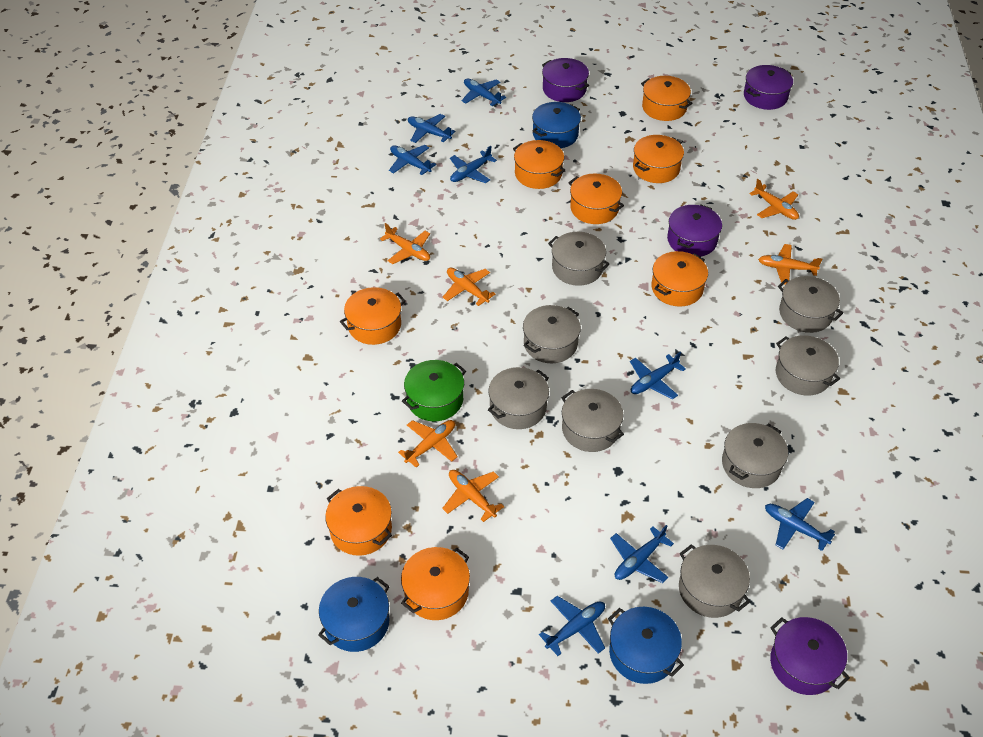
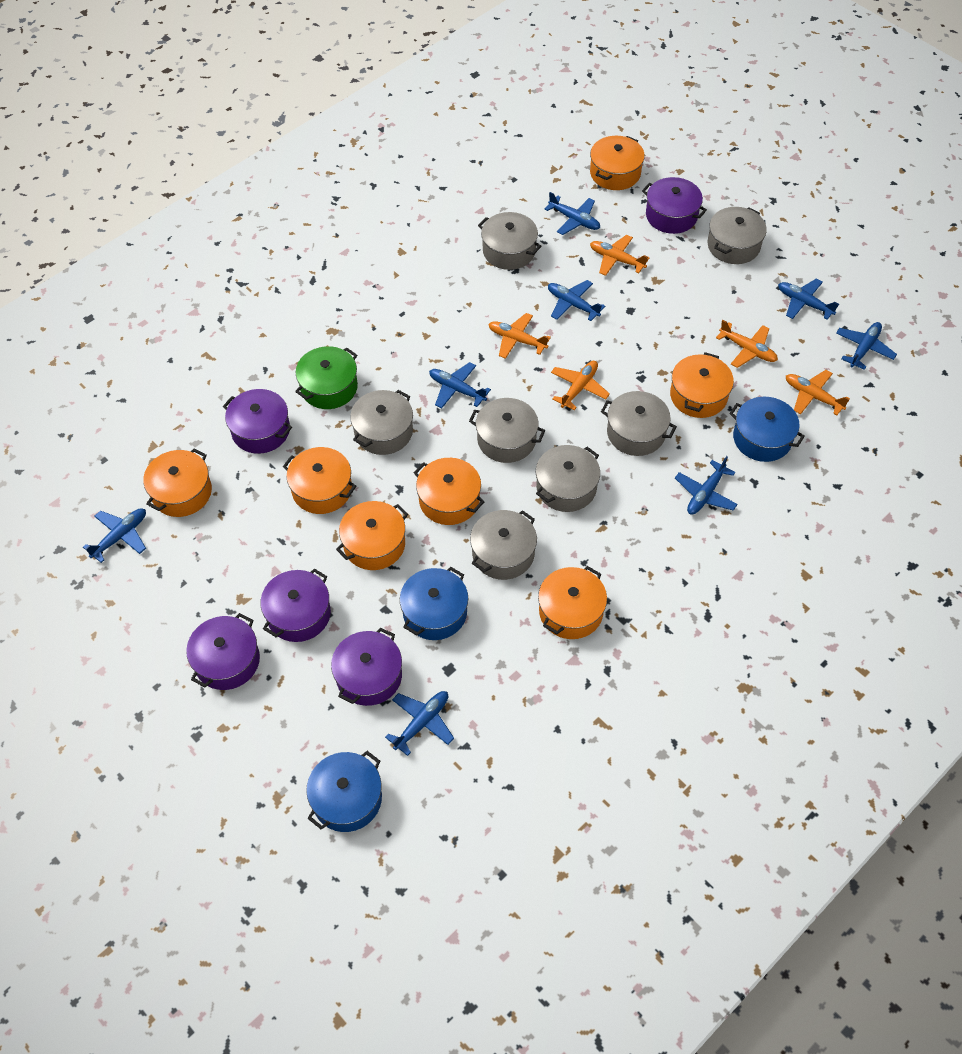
grey pot: 8 -> 7
orange plane: 6 -> 5
orange pot: 8 -> 7
purple pot: 4 -> 5

